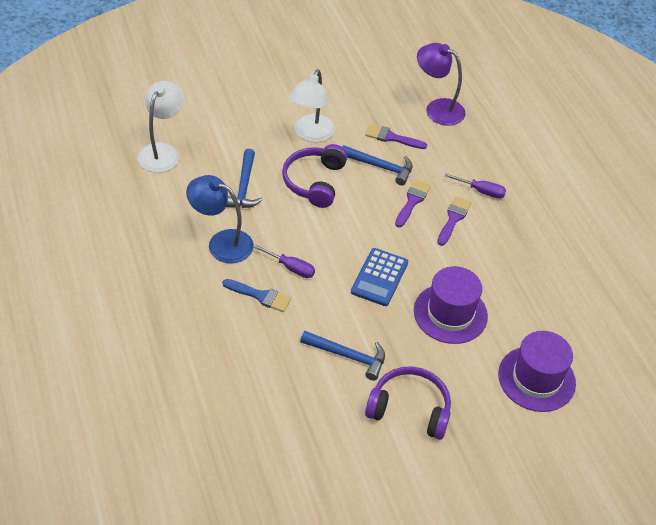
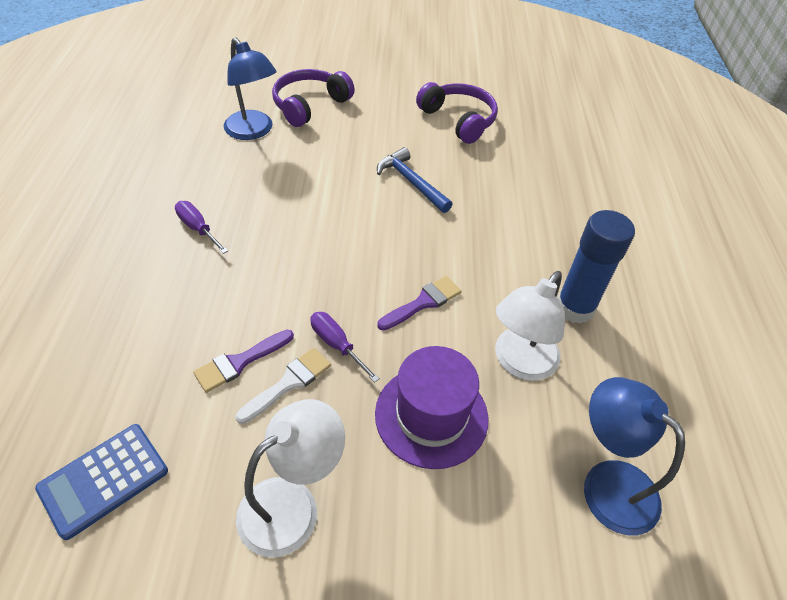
blue brush: 1 -> 0
blue glue stick: 0 -> 1
blue hammer: 3 -> 1
blue lamp: 1 -> 2
purple brush: 3 -> 2
purple hat: 2 -> 1
purple lamp: 1 -> 0
white brush: 0 -> 1

